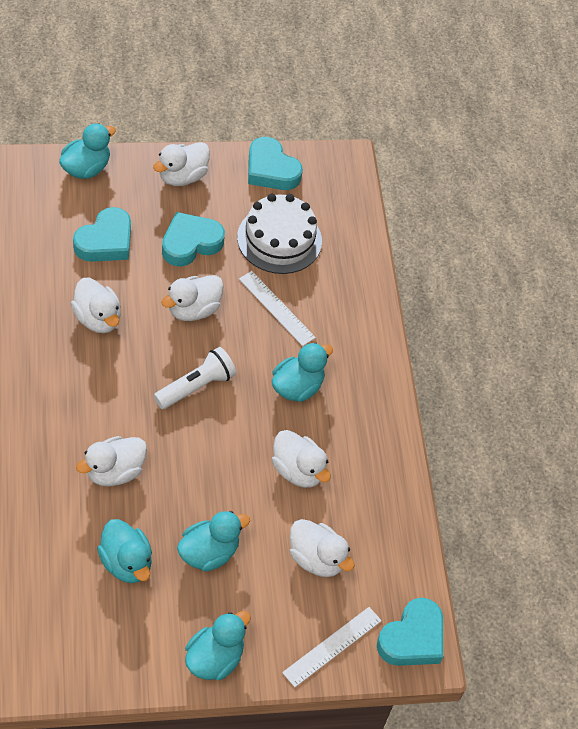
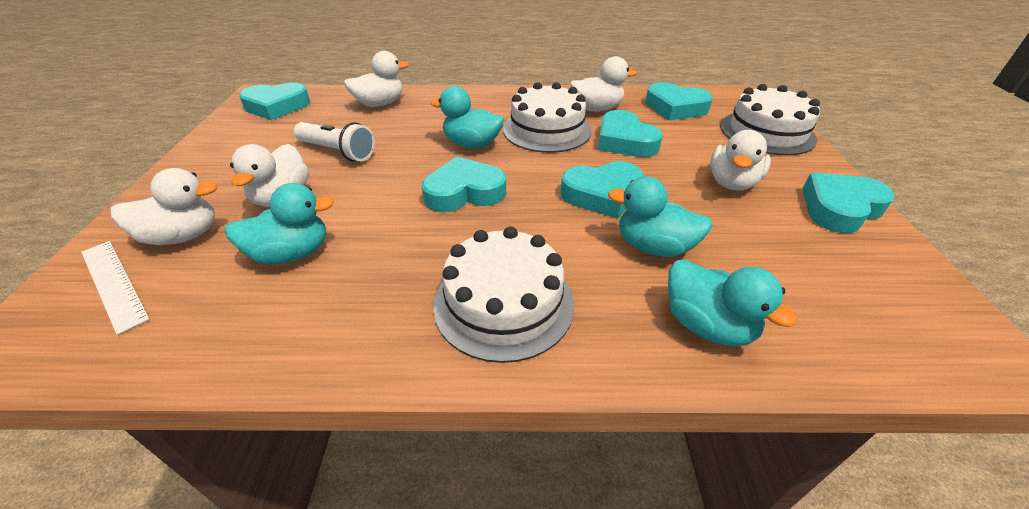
turquoise duck: 5 -> 4
turquoise heart: 4 -> 6
white cake: 1 -> 3
white duck: 6 -> 5
white ruler: 2 -> 1

